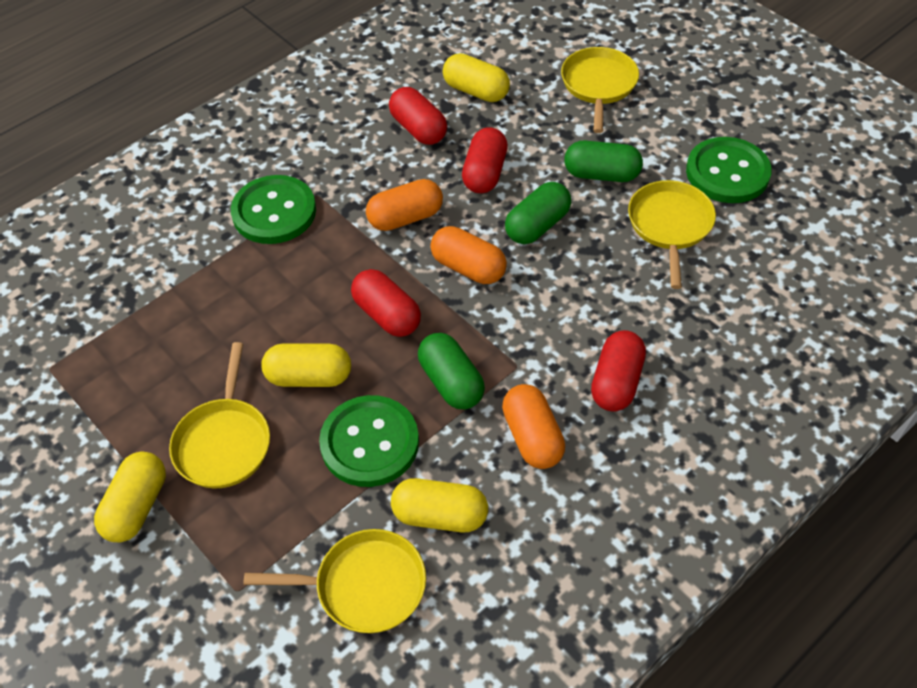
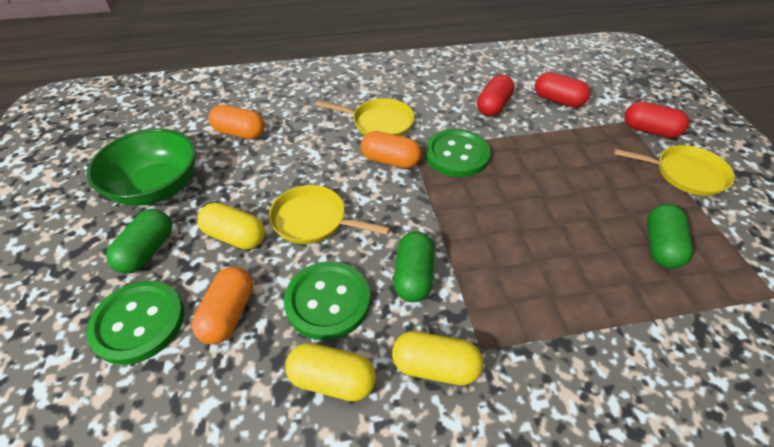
green bowl: 0 -> 1
red capsule: 4 -> 3
yellow capsule: 4 -> 3
yellow pan: 4 -> 3

